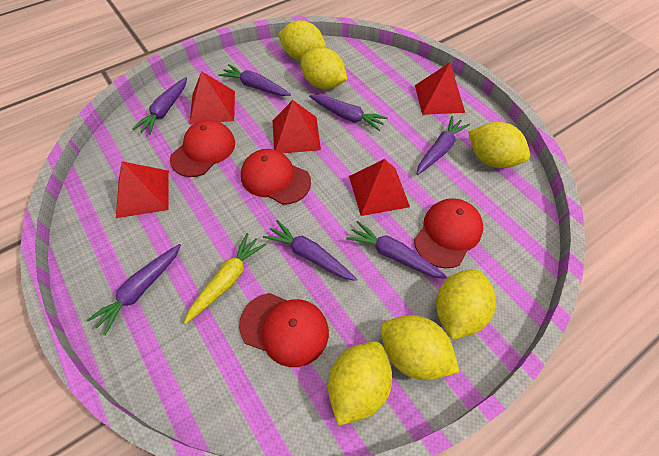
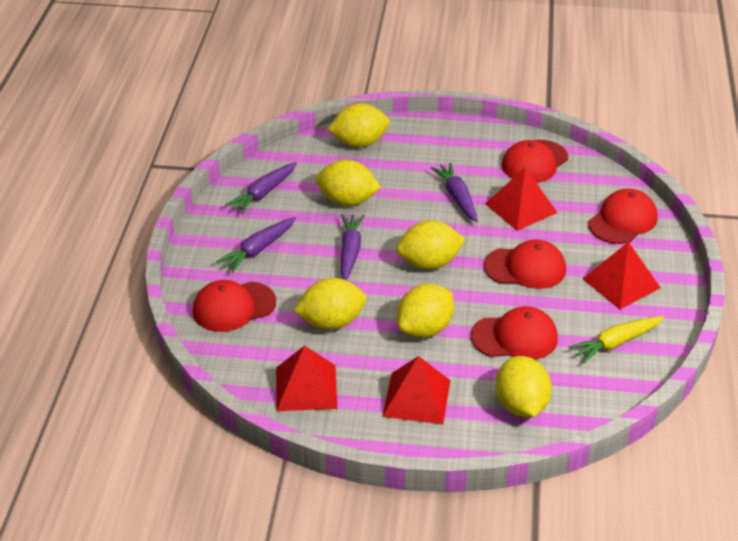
purple carrot: 7 -> 4
red cap: 4 -> 5
red pyramid: 5 -> 4

